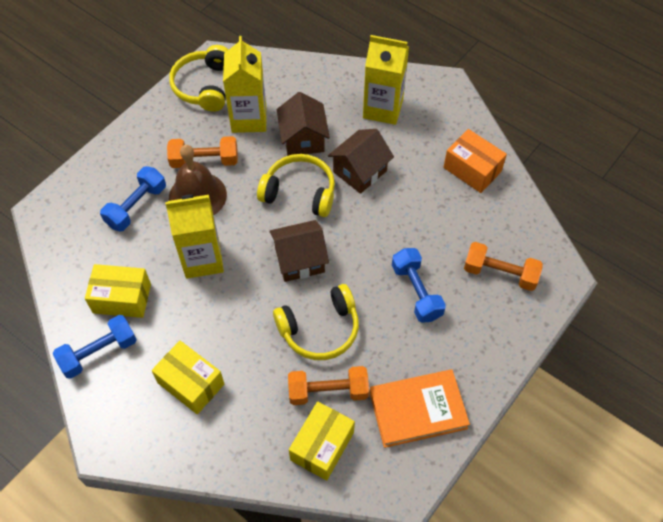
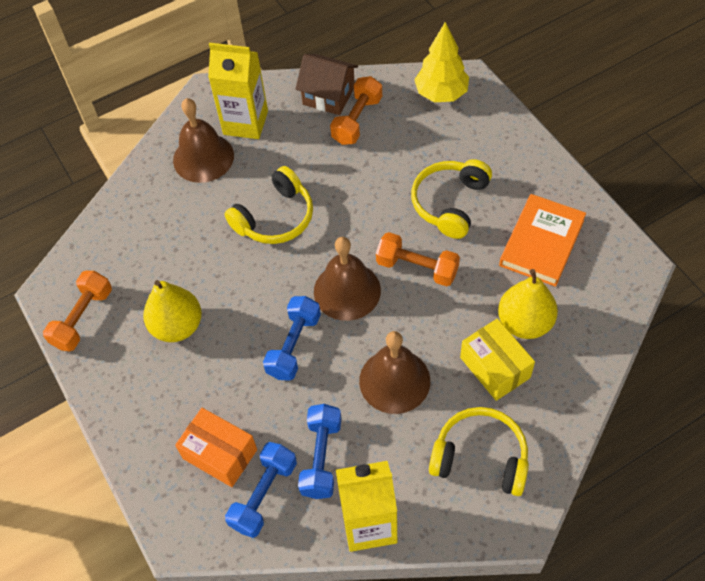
brown bell: 1 -> 3
brown house: 3 -> 1
yellow box: 3 -> 1
yellow carton: 3 -> 2
yellow pear: 0 -> 2
yellow tree: 0 -> 1

